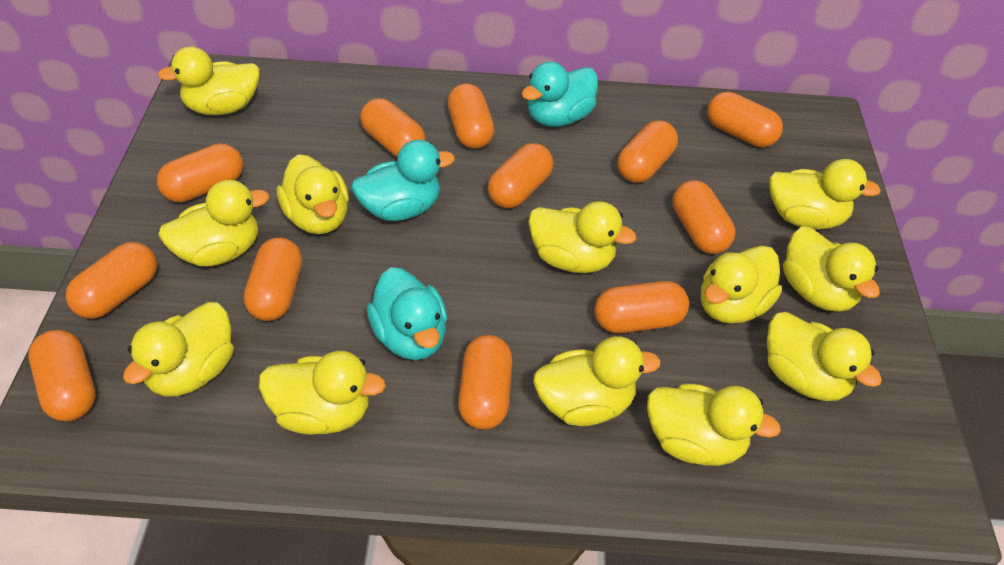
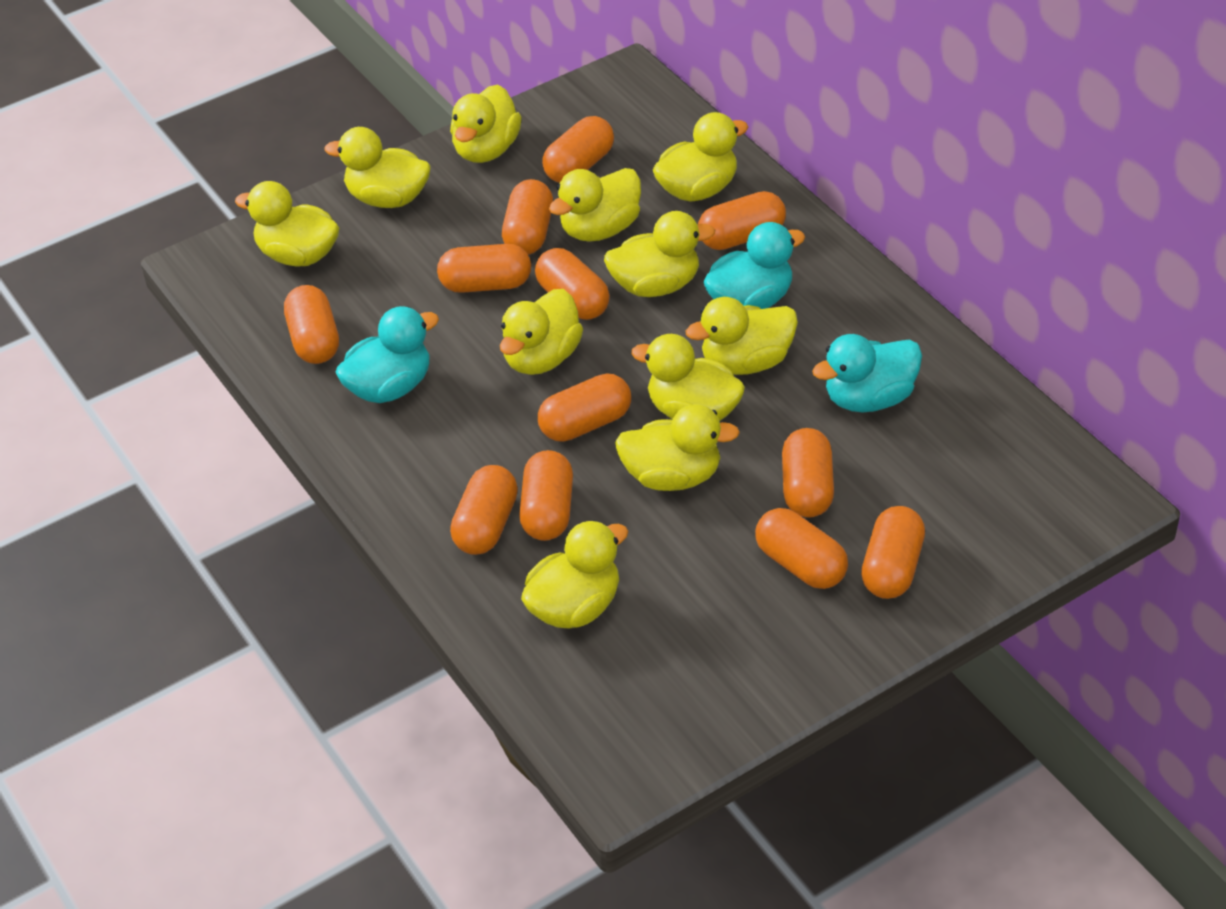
yellow duck: 12 -> 11

